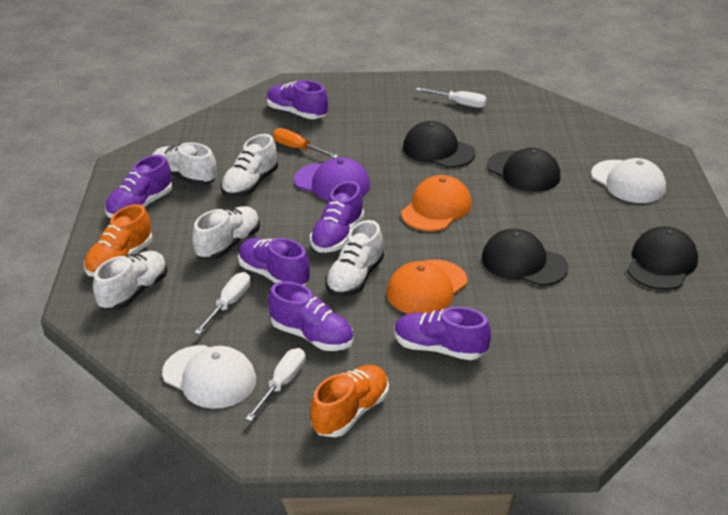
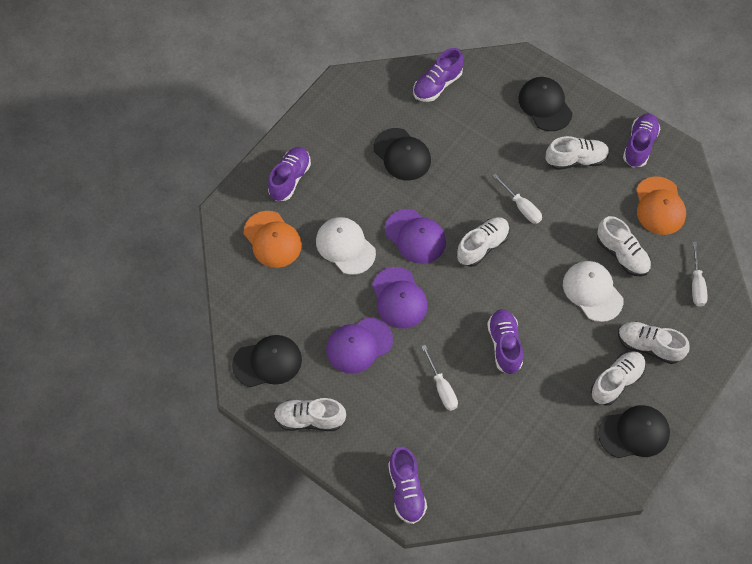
orange screwdriver: 1 -> 0
orange shoe: 2 -> 0
purple cap: 1 -> 3
purple shoe: 6 -> 5
white shoe: 5 -> 6

